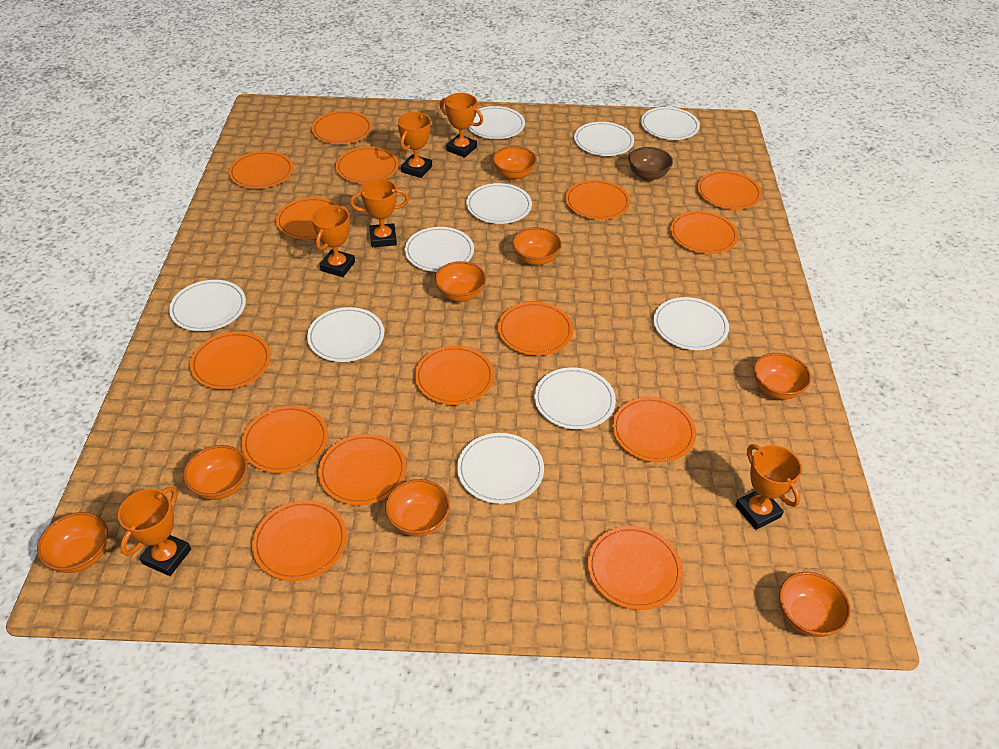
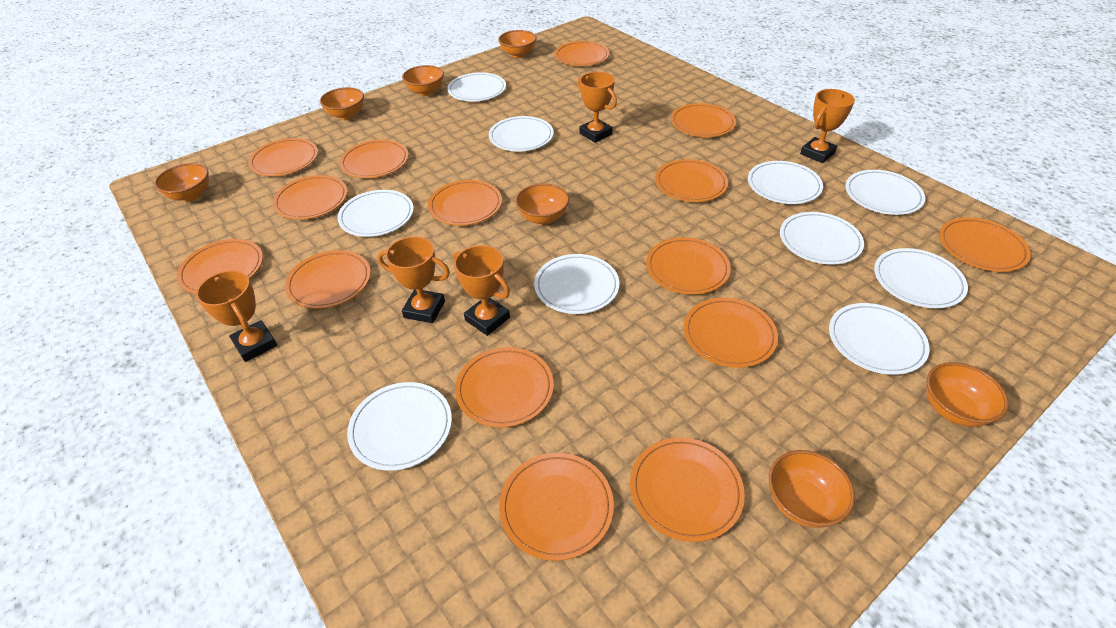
brown bowl: 1 -> 0
orange bowl: 8 -> 7
orange trophy: 6 -> 5

